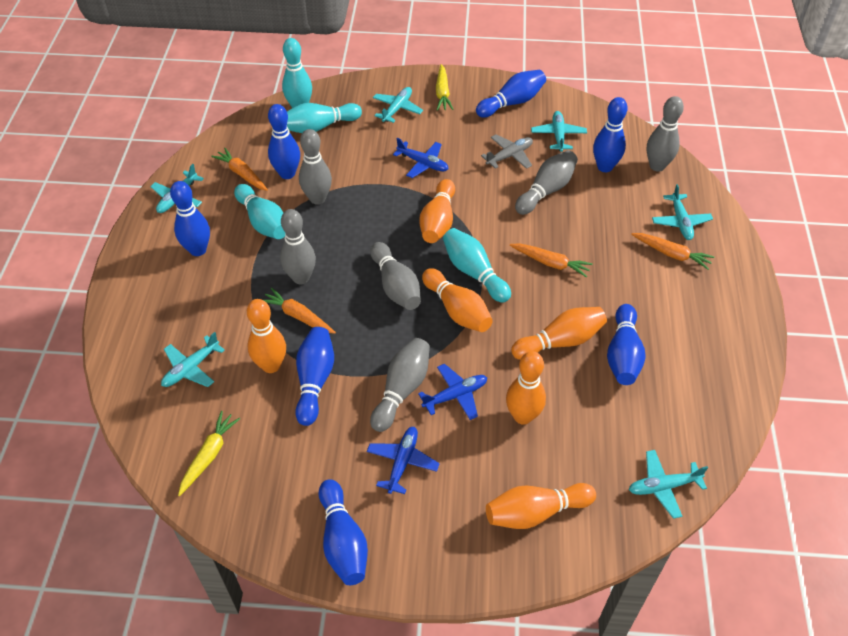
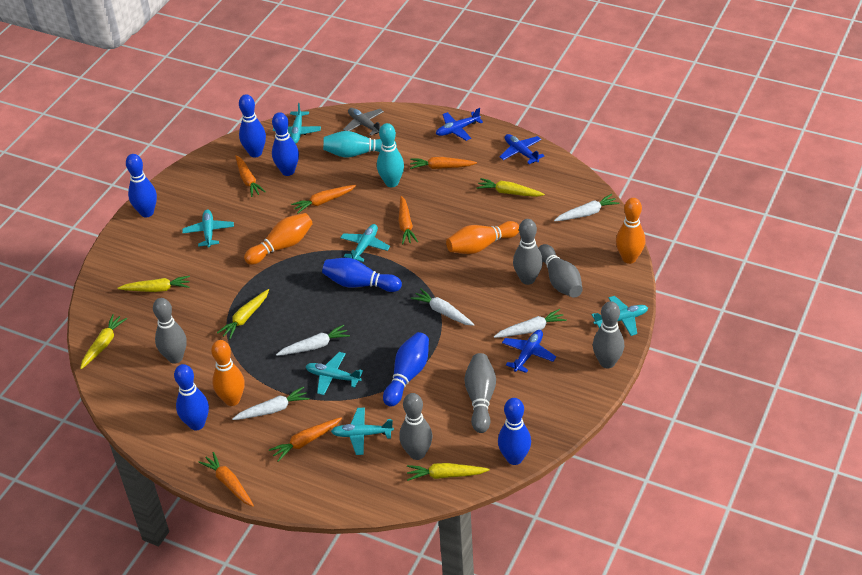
orange bowling pin: 6 -> 4
orange carrot: 4 -> 6
turquoise bowling pin: 4 -> 2
white carrot: 0 -> 5
yellow carrot: 2 -> 5

